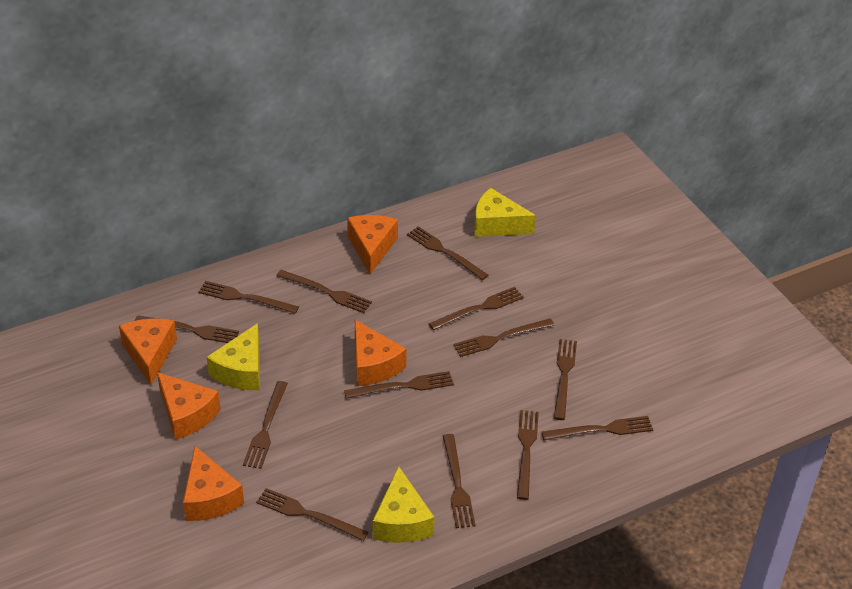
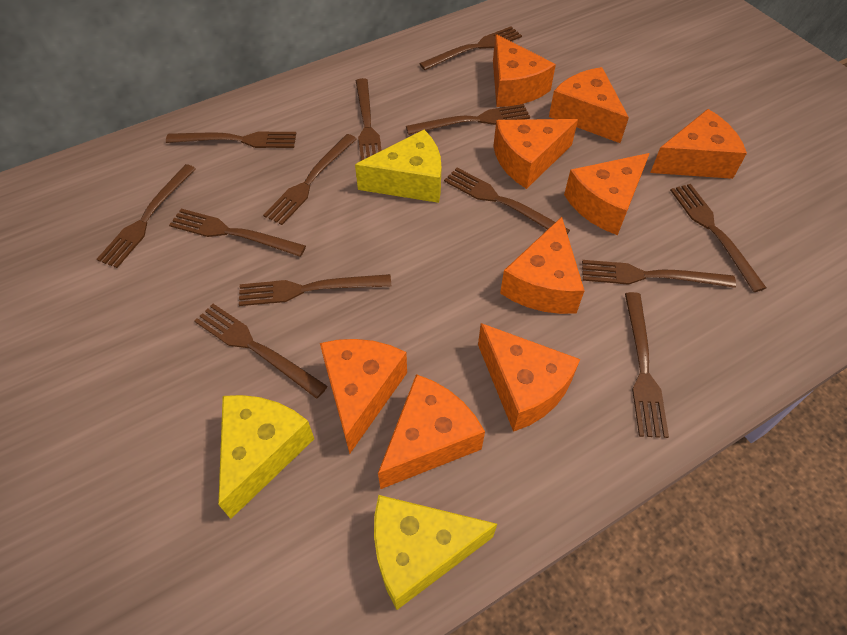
orange cheese: 5 -> 9

